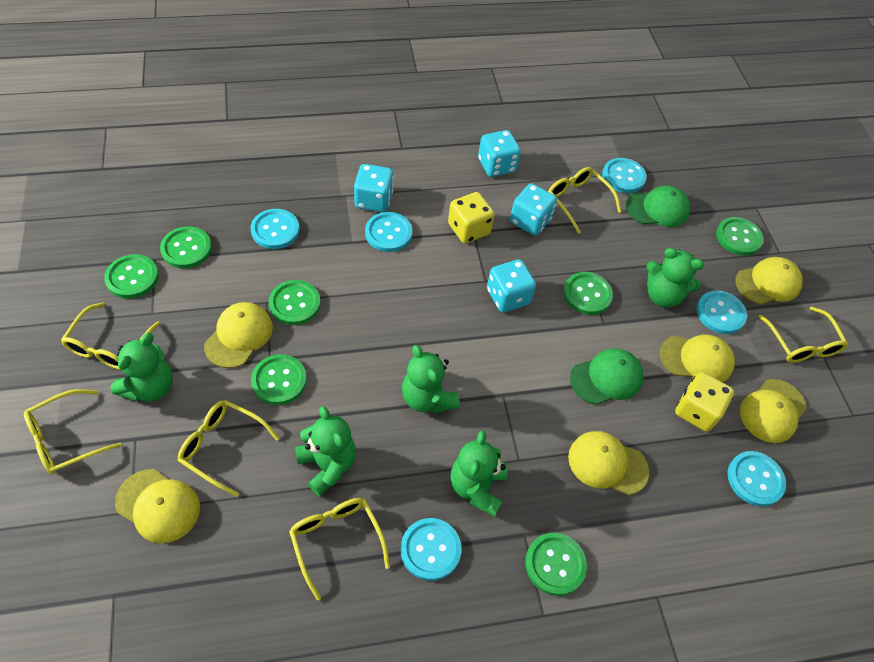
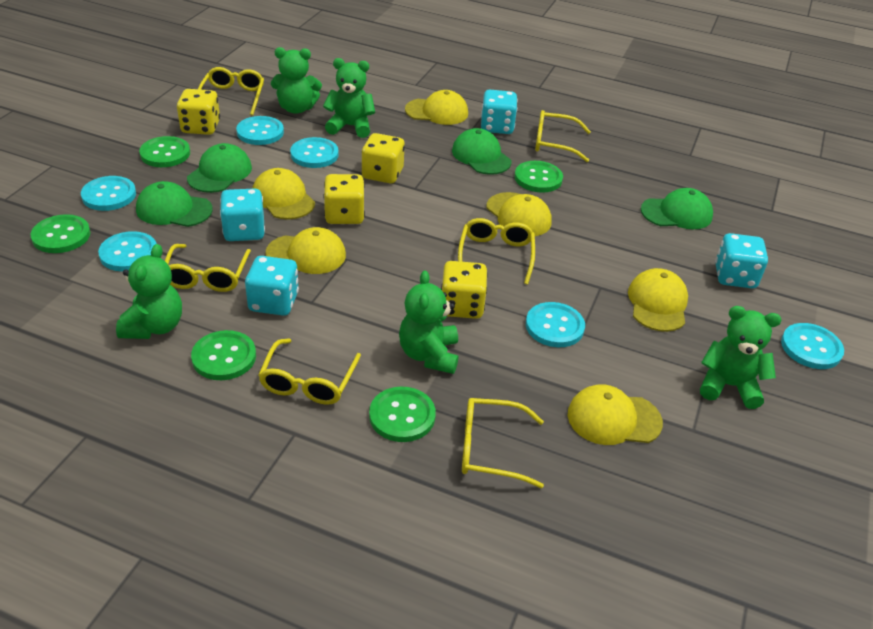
green button: 7 -> 5
green cap: 2 -> 4
yellow dice: 2 -> 4

